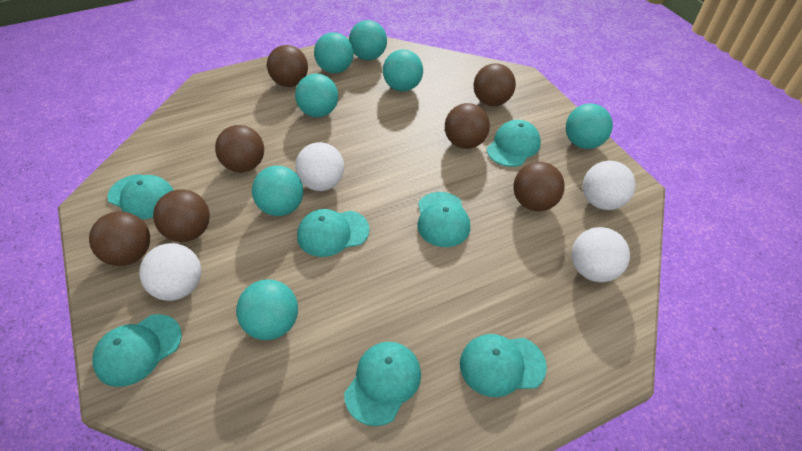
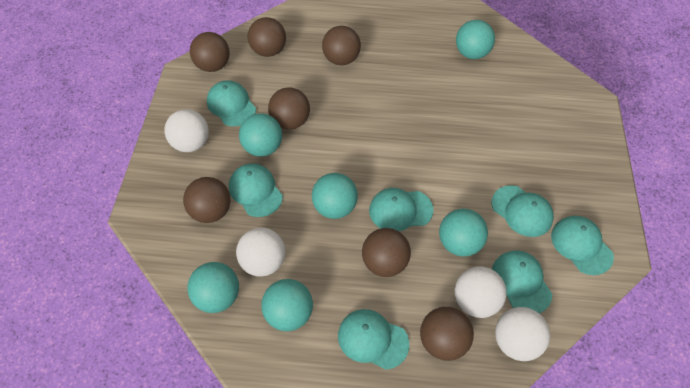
turquoise ball: 7 -> 6

